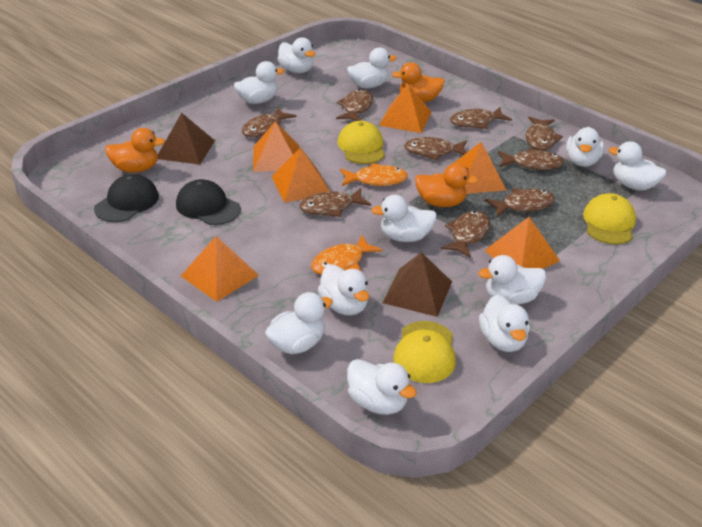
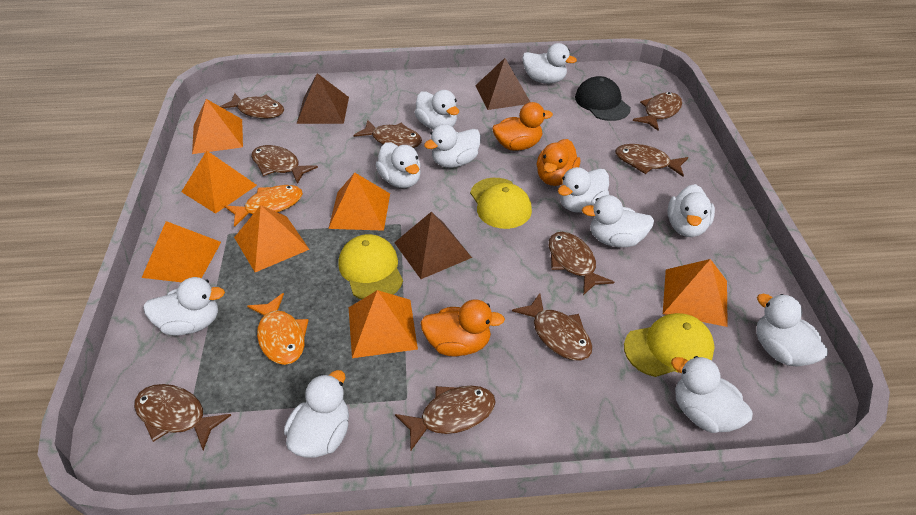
black cap: 2 -> 1
brown pyramid: 2 -> 3
orange pyramid: 6 -> 7

